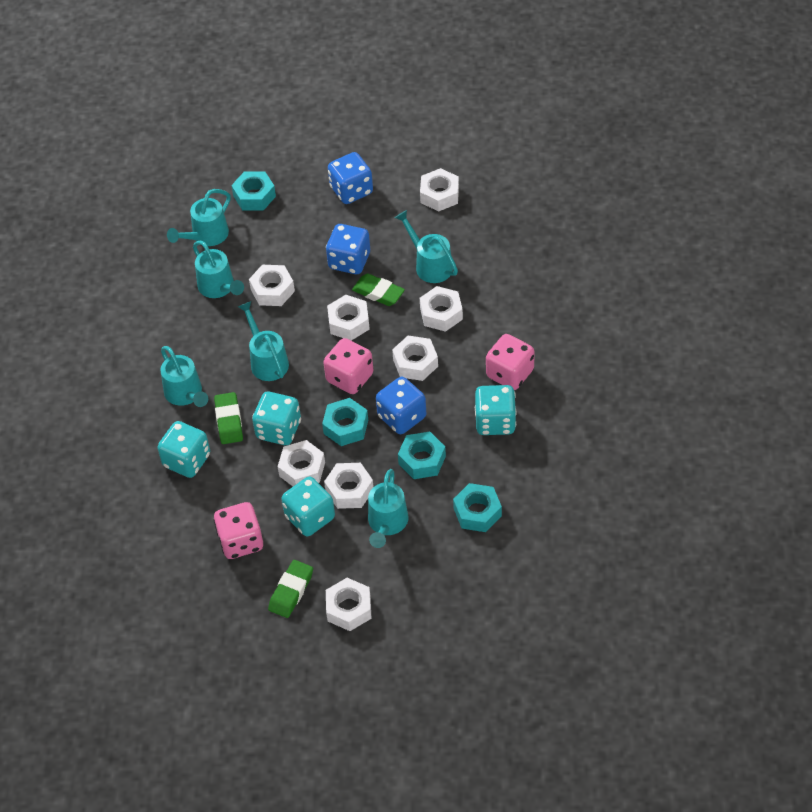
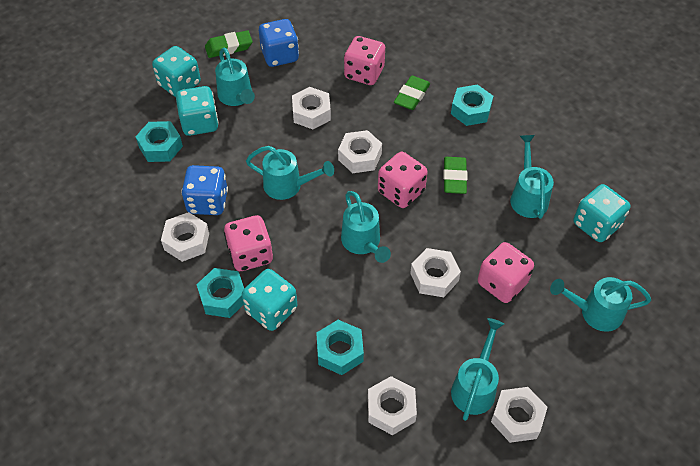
blue dice: 3 -> 2
pink dice: 3 -> 4
white nut: 8 -> 6

